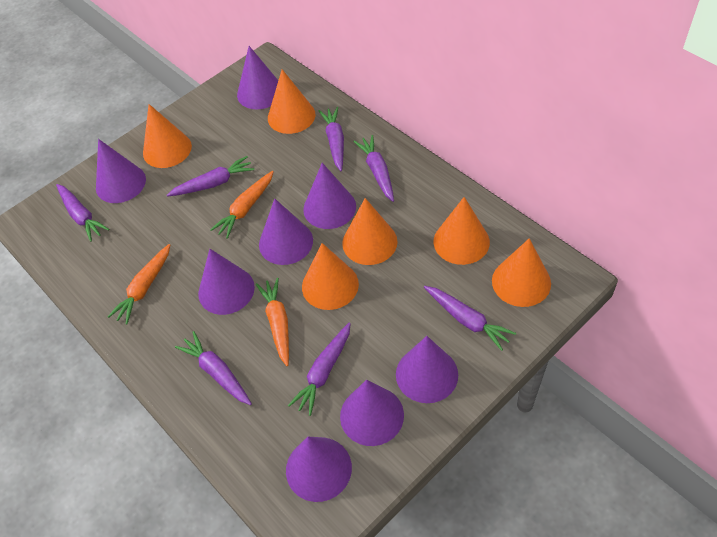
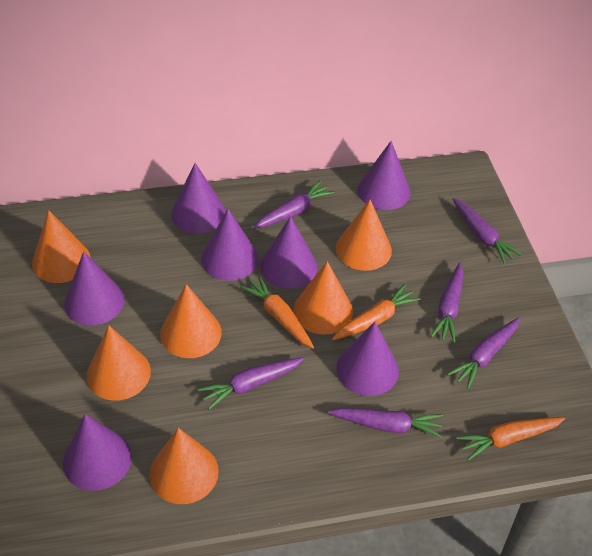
purple carrot: 7 -> 6
purple cone: 8 -> 7

